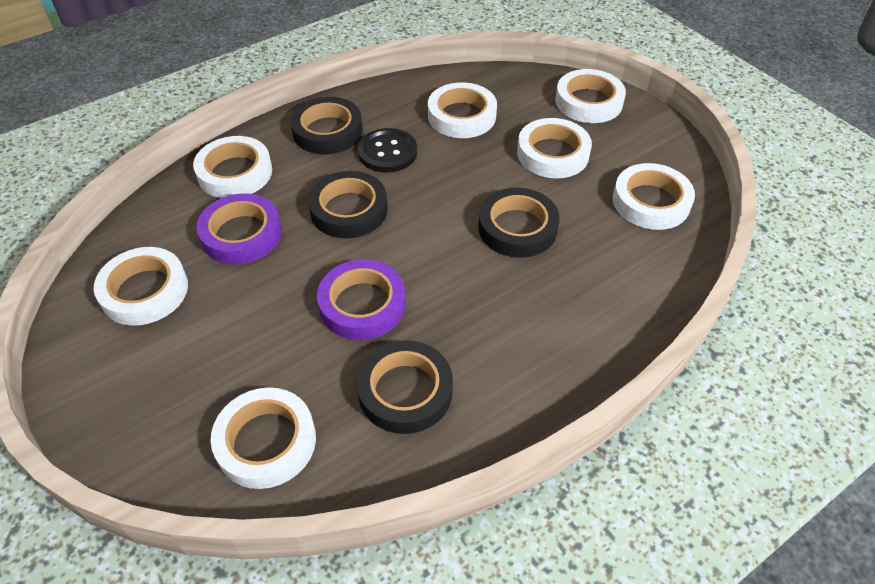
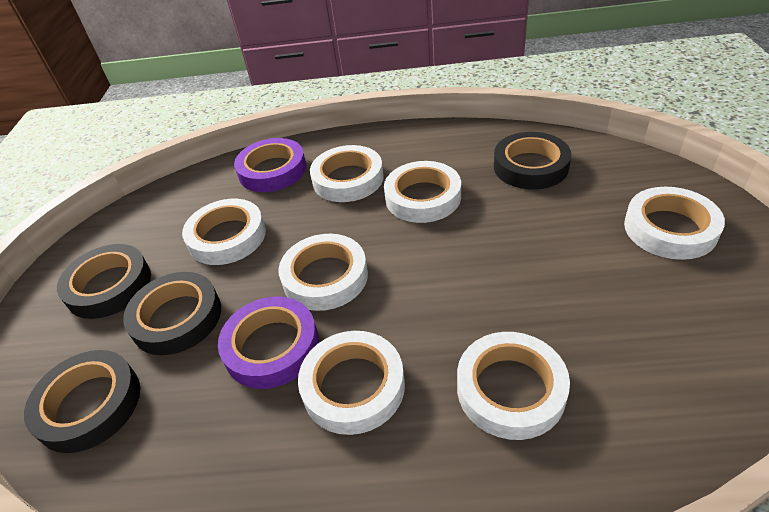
black button: 1 -> 0

